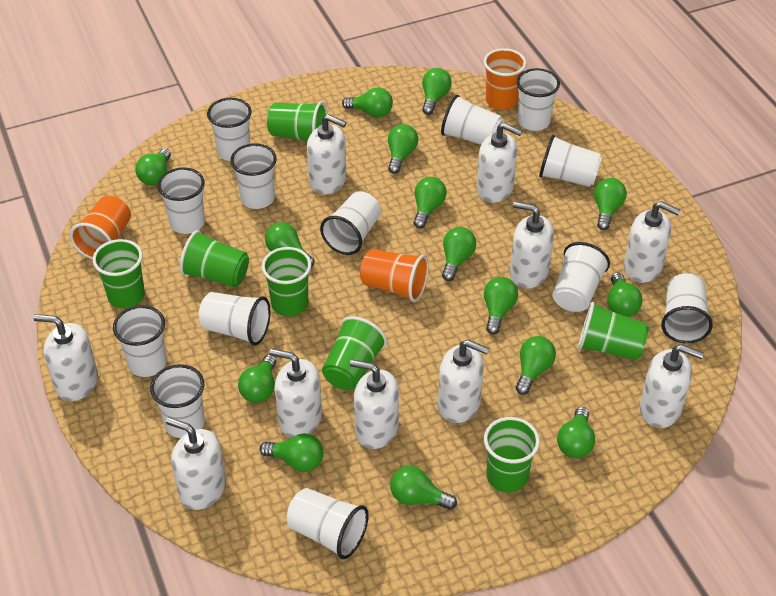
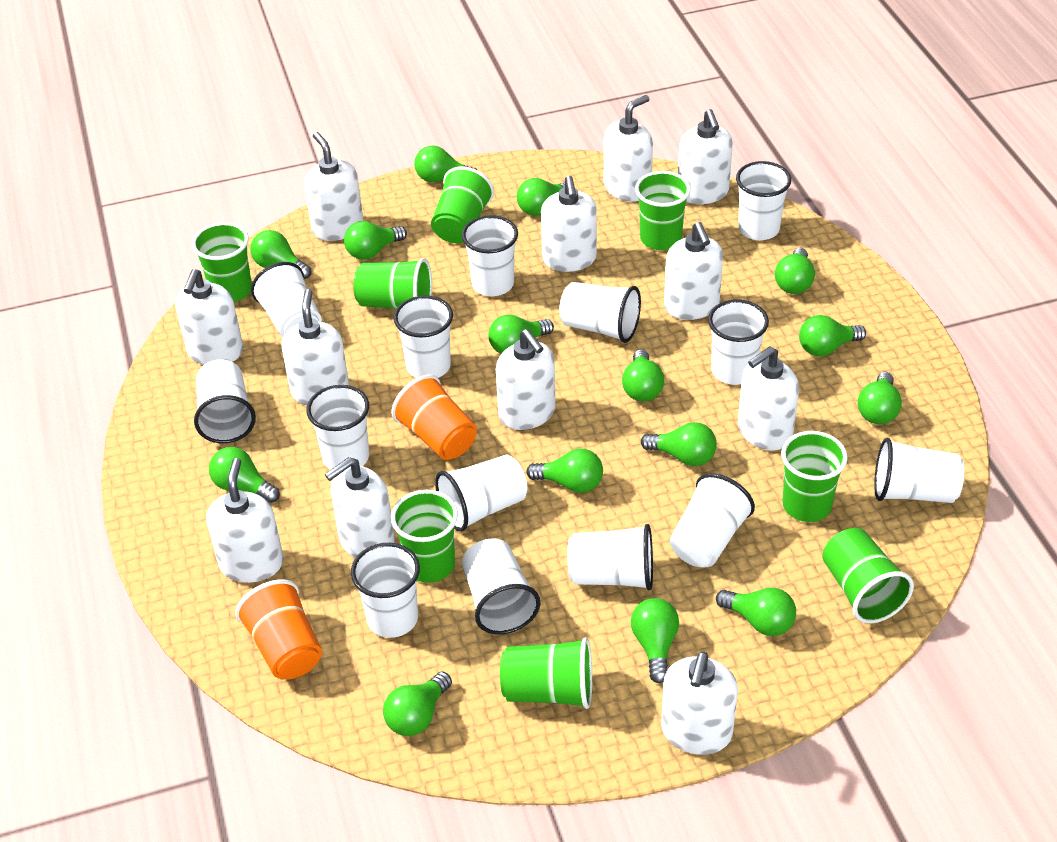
green cup: 7 -> 8
orange cup: 3 -> 2
white cup: 13 -> 14
white soap dispenser: 10 -> 12

